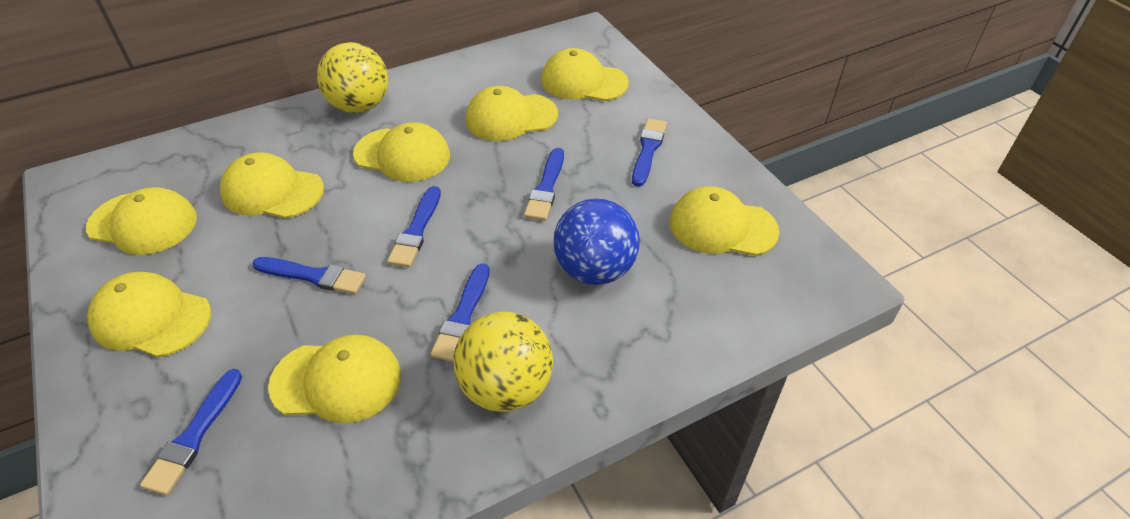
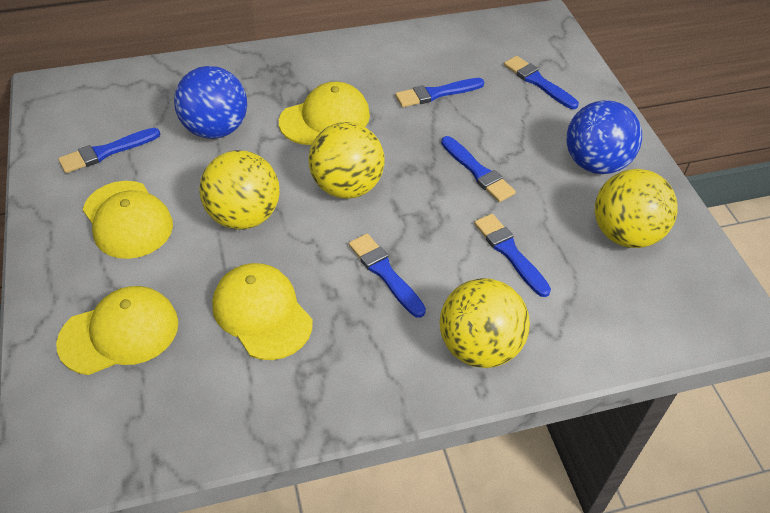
blue ball: 1 -> 2
yellow ball: 2 -> 4
yellow cap: 8 -> 4

